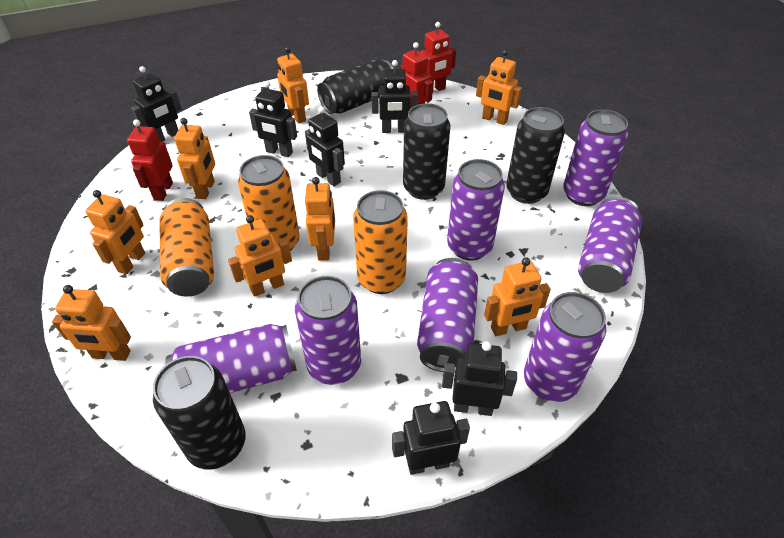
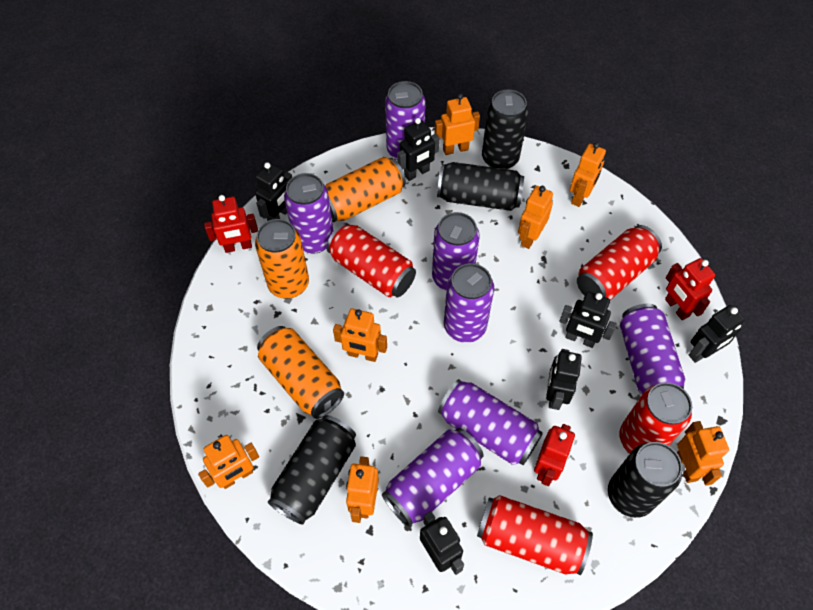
orange robot: 8 -> 7
red can: 0 -> 4

